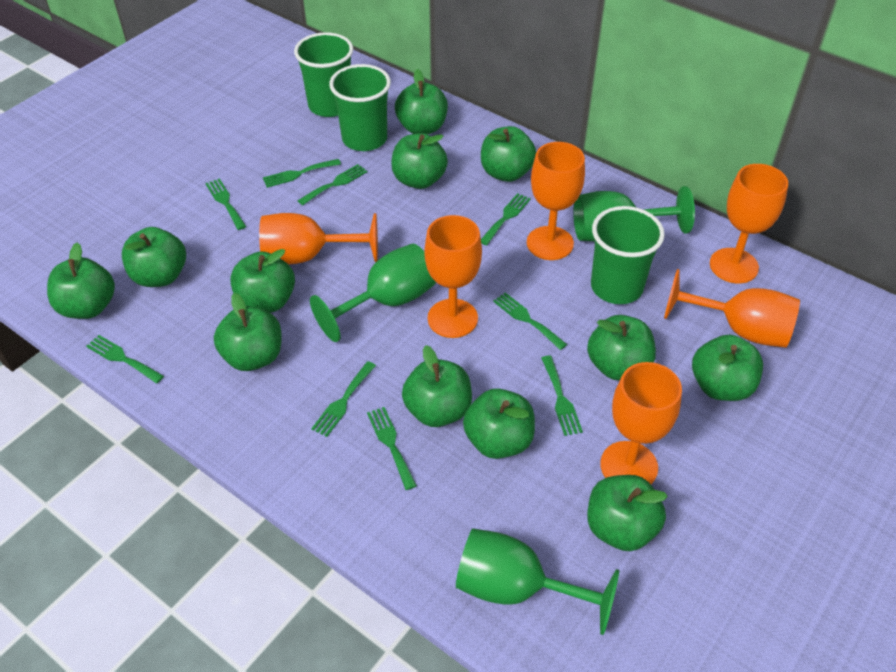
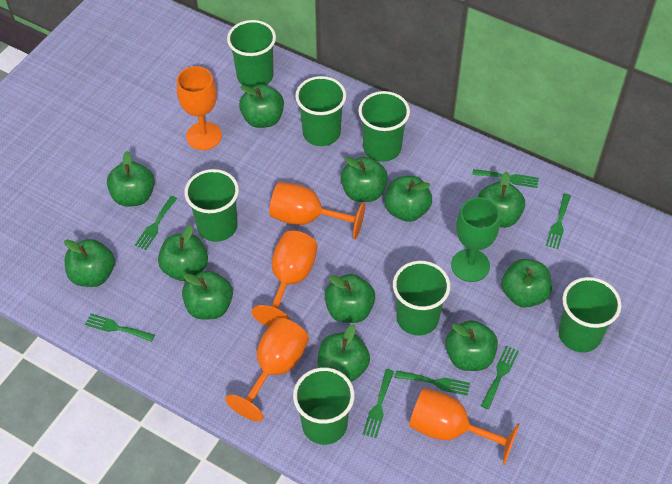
green cup: 3 -> 7
green fork: 9 -> 7
green goblet: 3 -> 1
orange goblet: 6 -> 5

